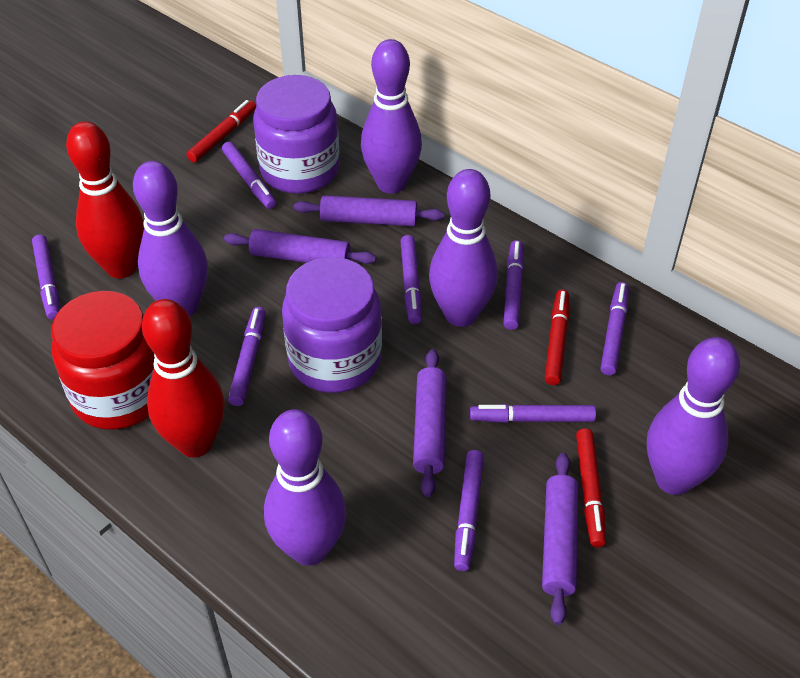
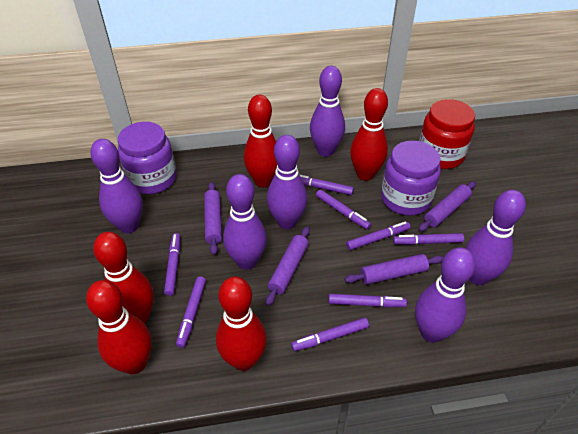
purple bowling pin: 5 -> 6
red bowling pin: 2 -> 5
red marker: 3 -> 0

